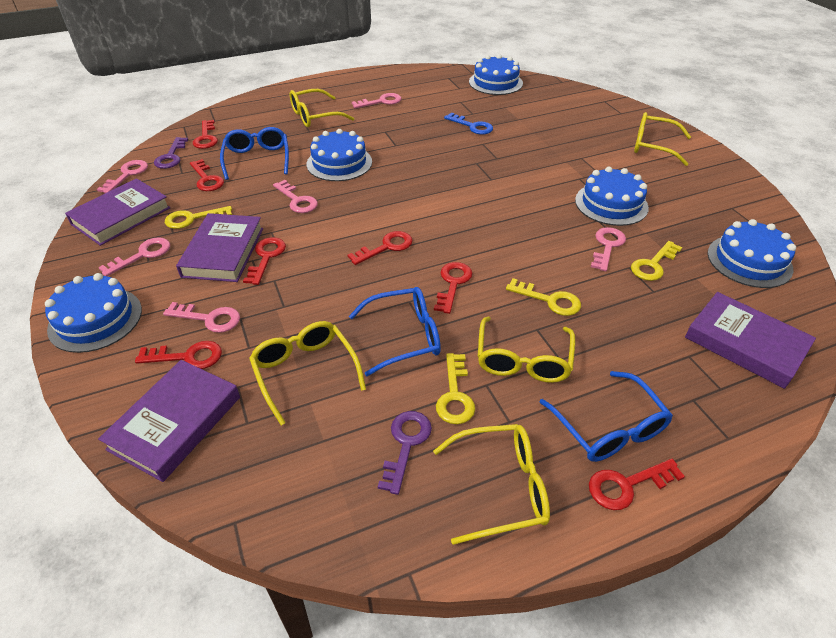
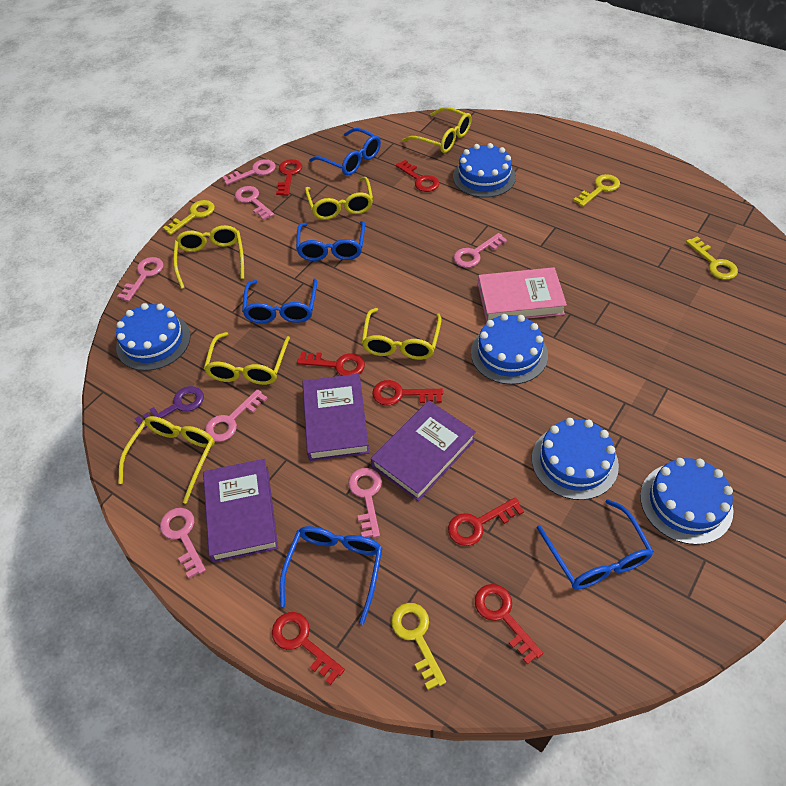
blue glasses: 3 -> 5
blue key: 1 -> 0
pink book: 0 -> 1
pink key: 6 -> 7
purple book: 4 -> 3
purple key: 2 -> 1
yellow glasses: 5 -> 6

